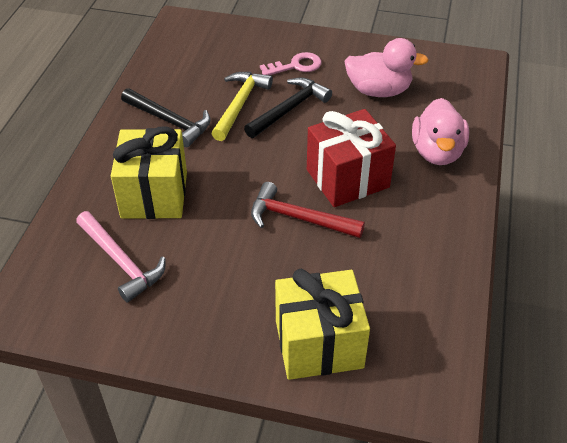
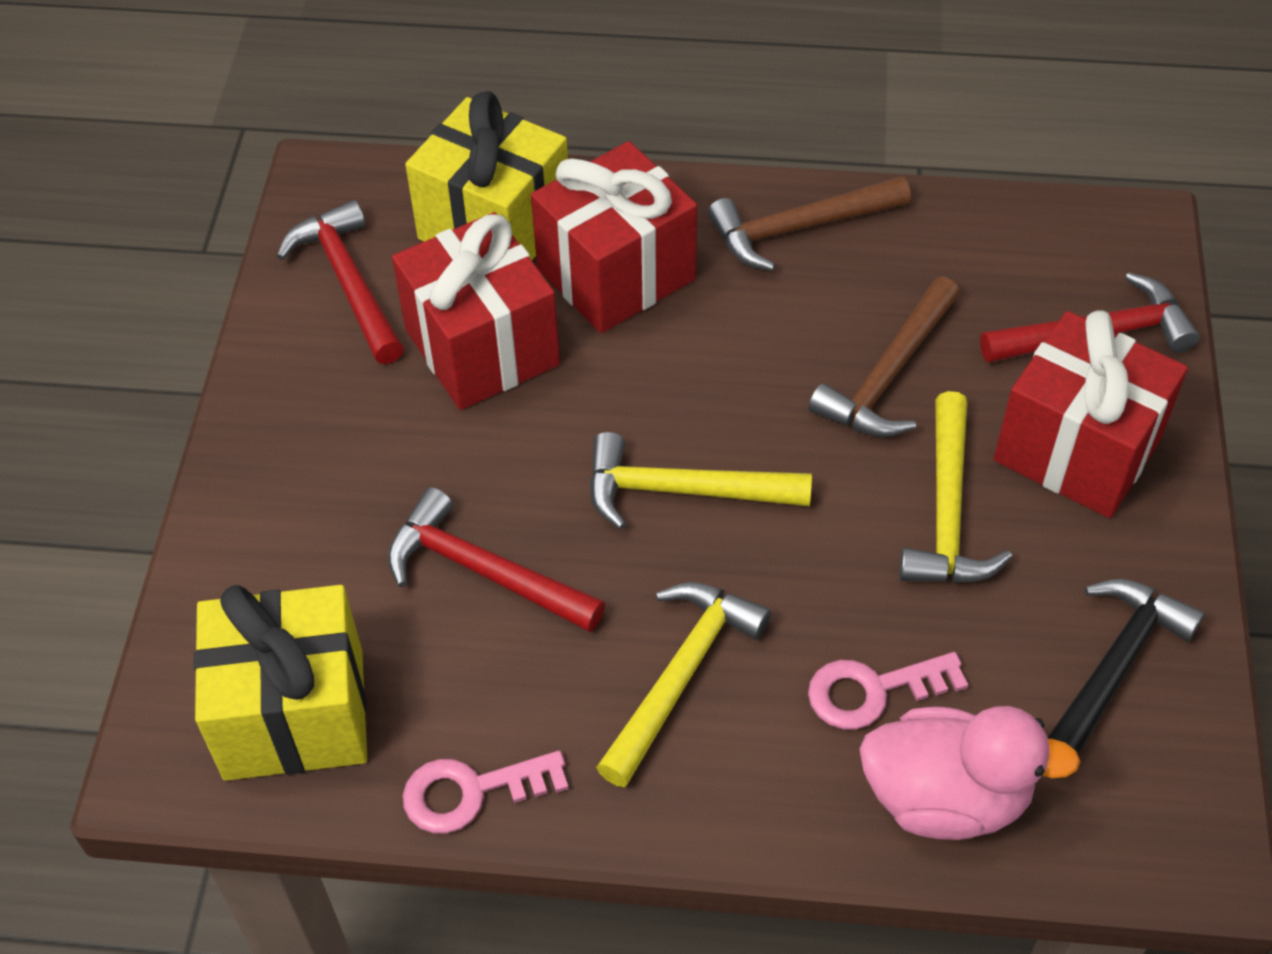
black hammer: 2 -> 1
brown hammer: 0 -> 2
pink duck: 2 -> 1
pink hammer: 1 -> 0
pink key: 1 -> 2
red gift: 1 -> 3
red hammer: 1 -> 3
yellow hammer: 1 -> 3

